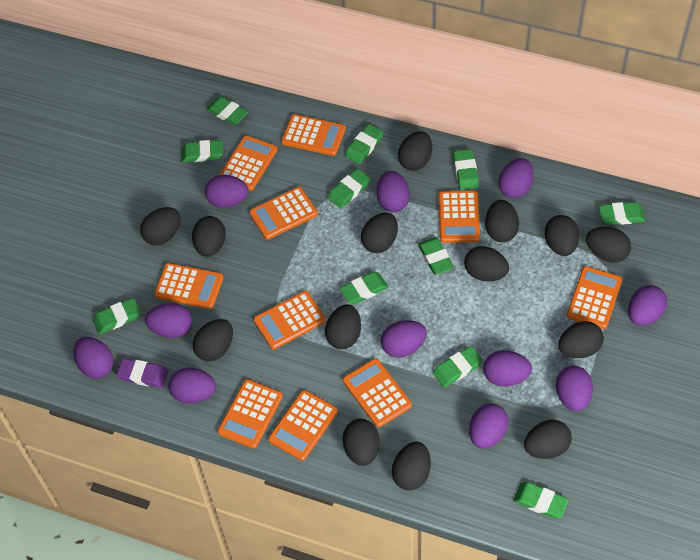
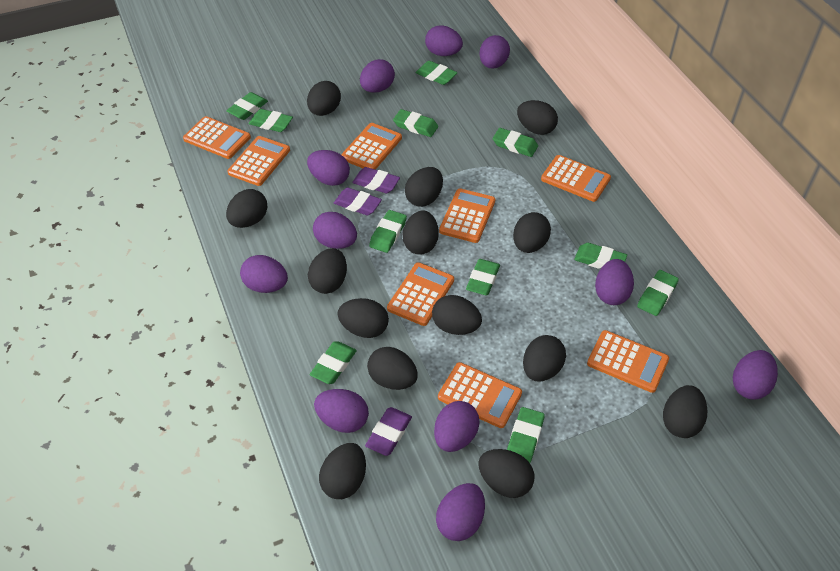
orange calculator: 10 -> 8
purple eraser: 1 -> 3

